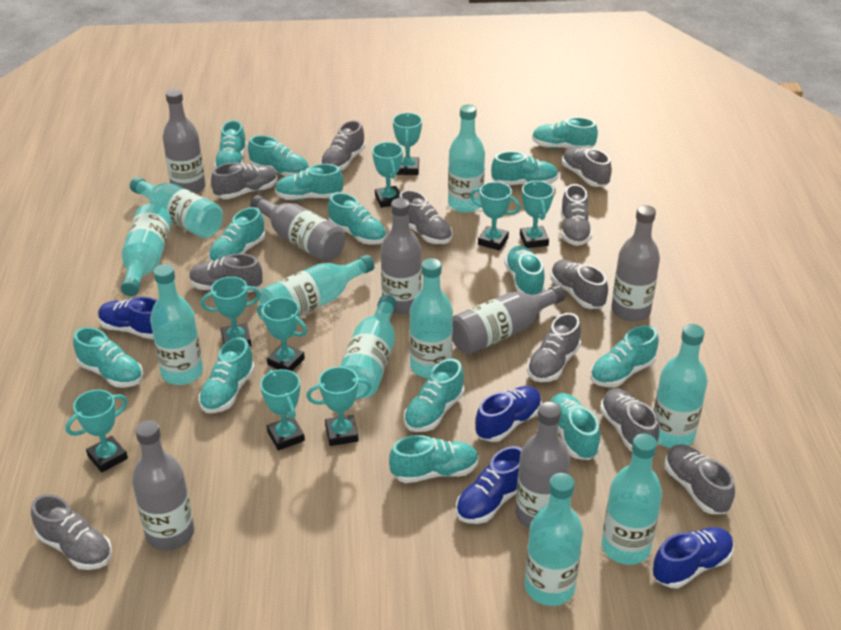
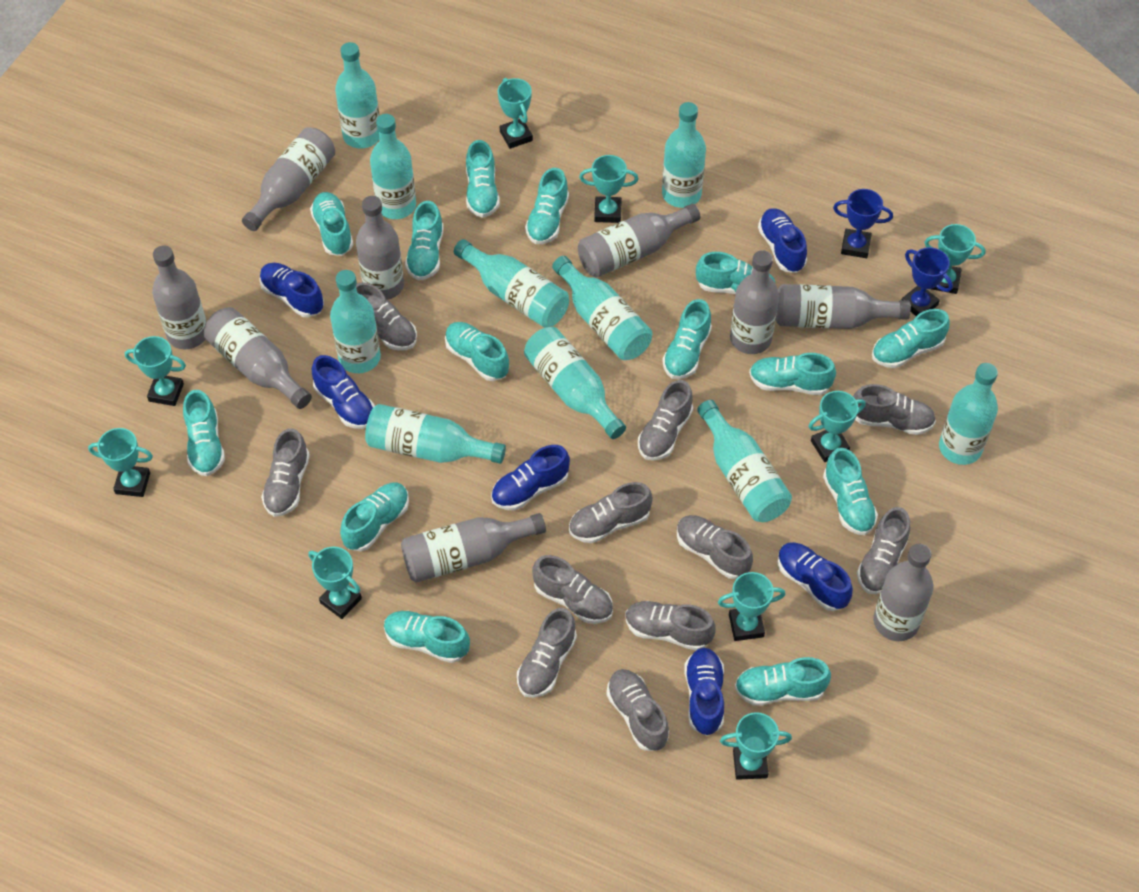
blue shoe: 4 -> 6
blue trophy: 0 -> 2
grey bottle: 7 -> 9

